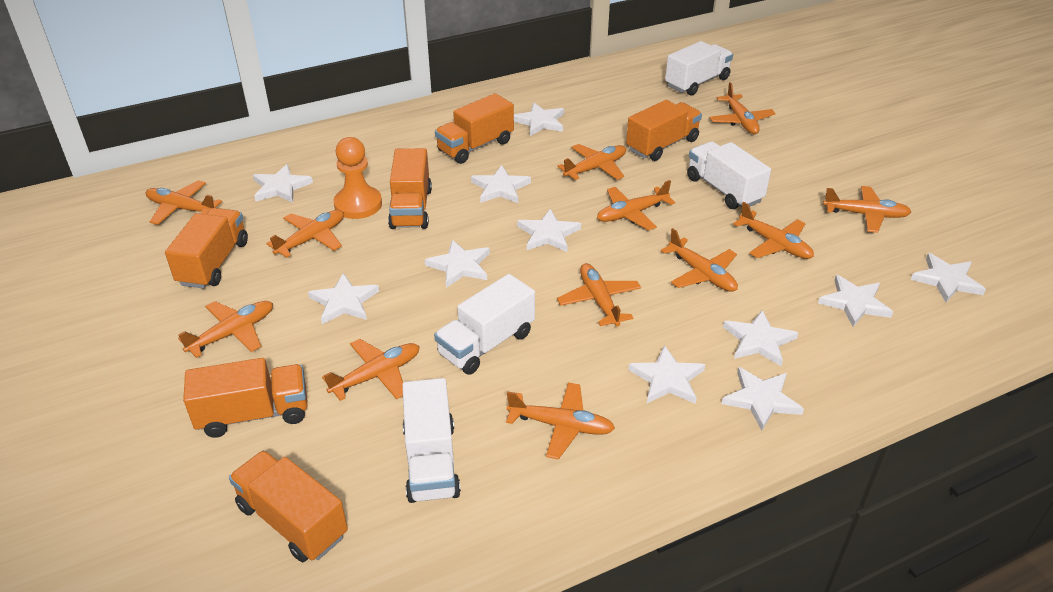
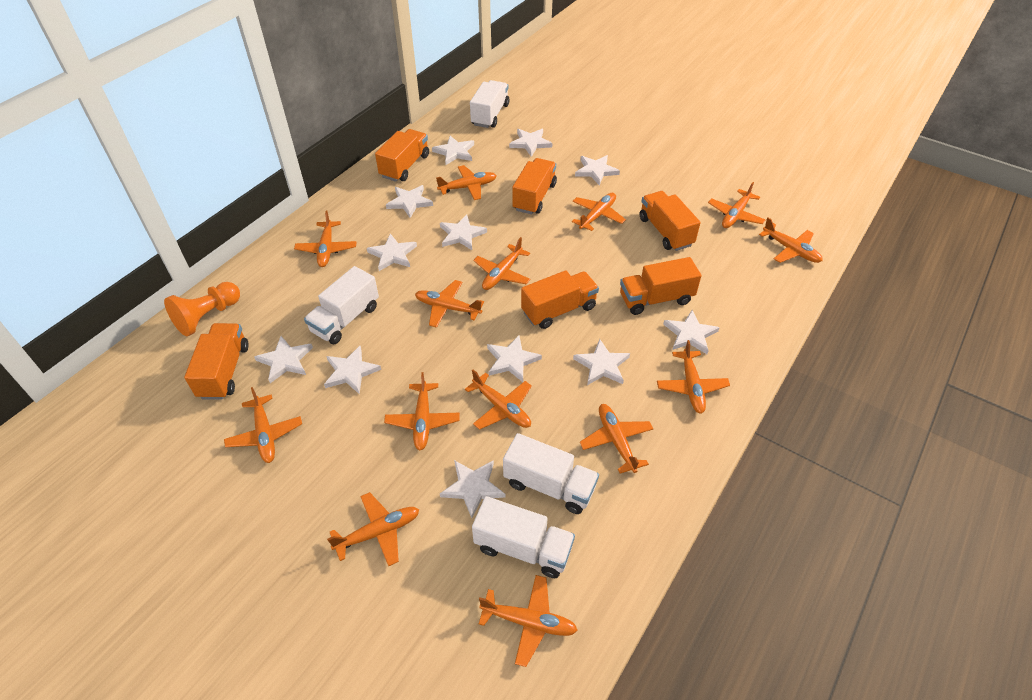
orange plane: 12 -> 14
white star: 11 -> 12

